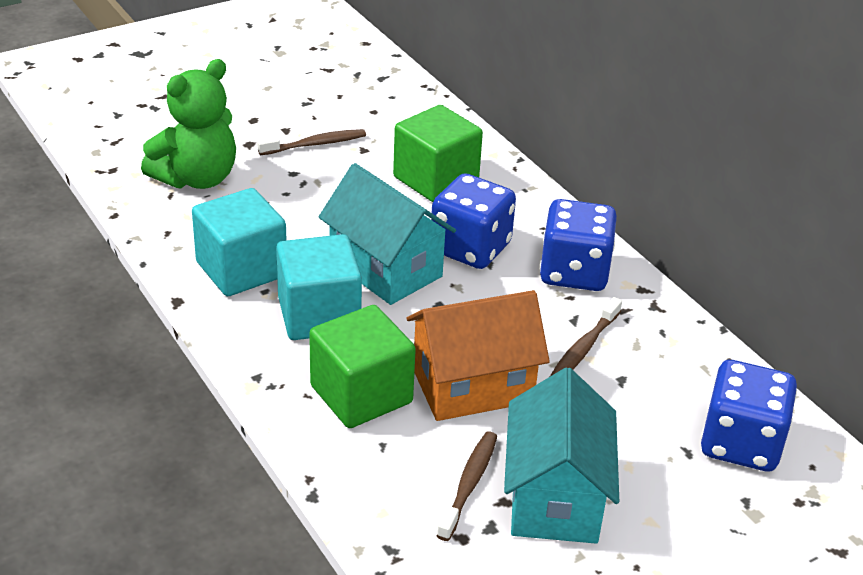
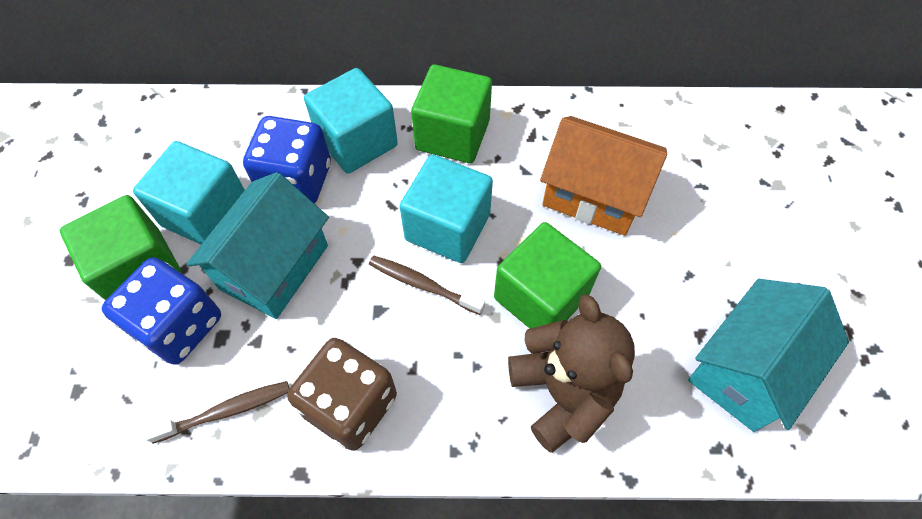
blue dice: 3 -> 2
brown dice: 0 -> 1
brown teddy bear: 0 -> 1
brown toothbrush: 3 -> 2
green cube: 2 -> 3
green teddy bear: 1 -> 0
turquoise cube: 2 -> 3

